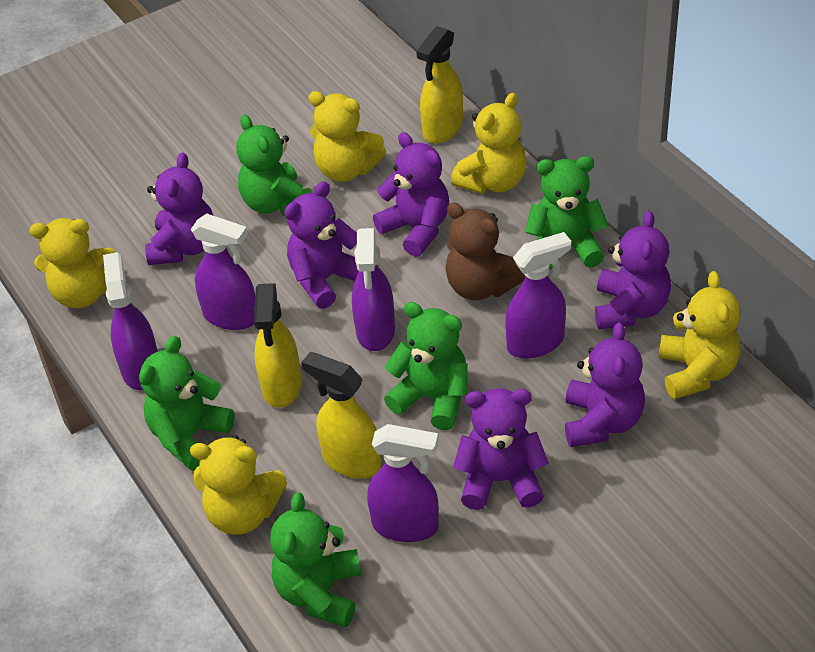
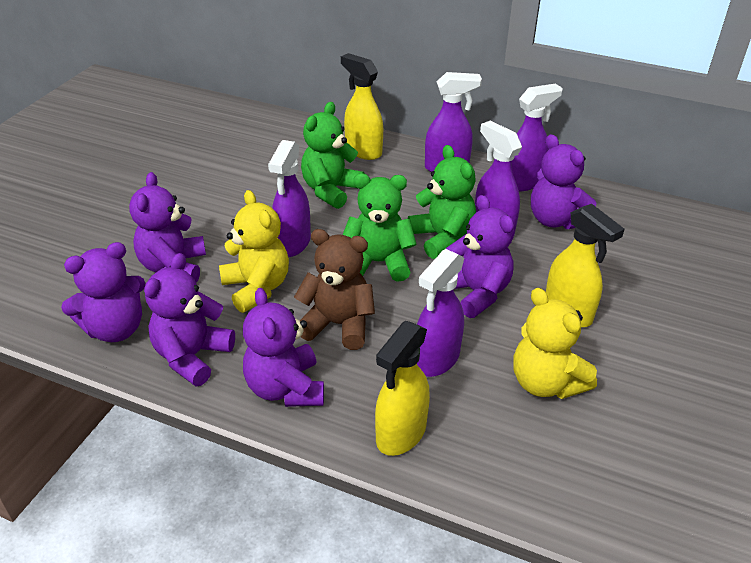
green teddy bear: 5 -> 3
yellow teddy bear: 5 -> 2

